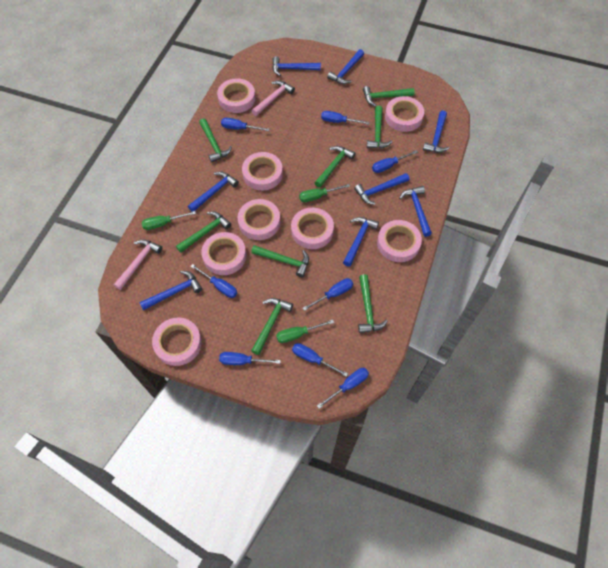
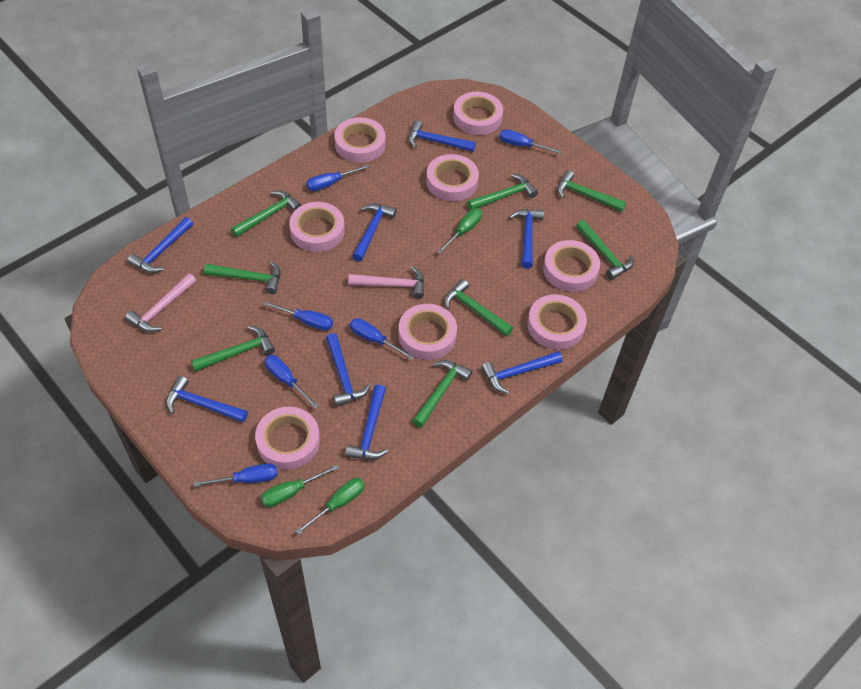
blue screwdriver: 8 -> 6

